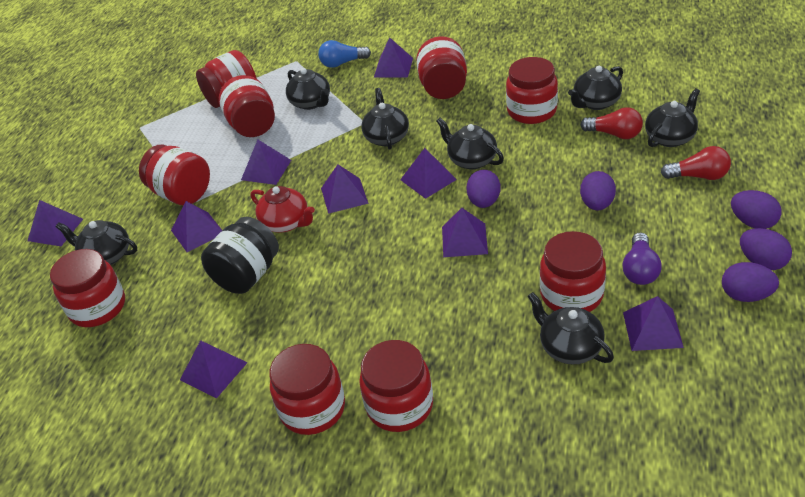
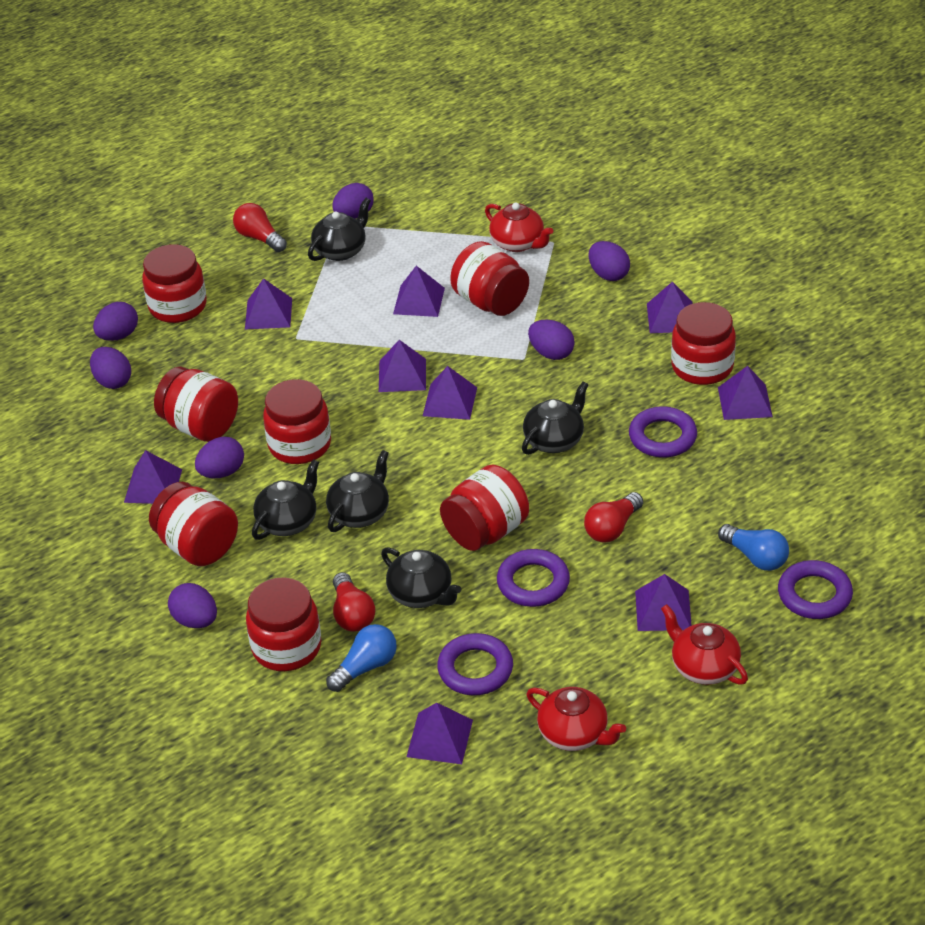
black jar: 1 -> 0
black teapot: 7 -> 5
blue light bulb: 1 -> 2
purple egg: 5 -> 7
purple light bulb: 1 -> 0
purple ring: 0 -> 4
red jar: 9 -> 8
red light bulb: 2 -> 3
red teapot: 1 -> 3

